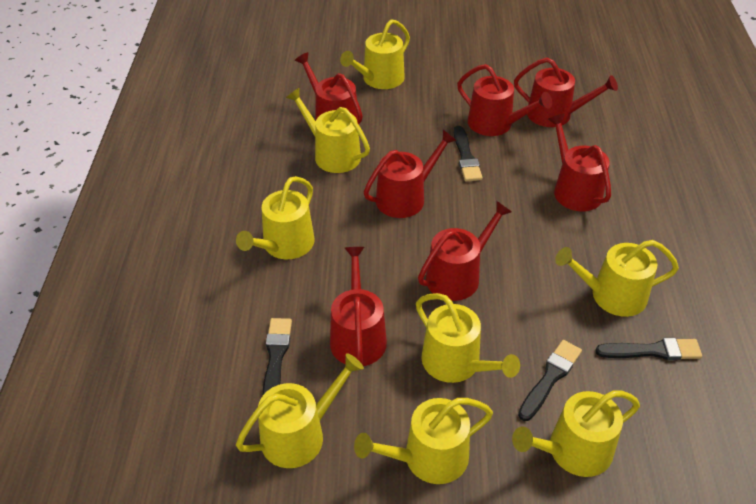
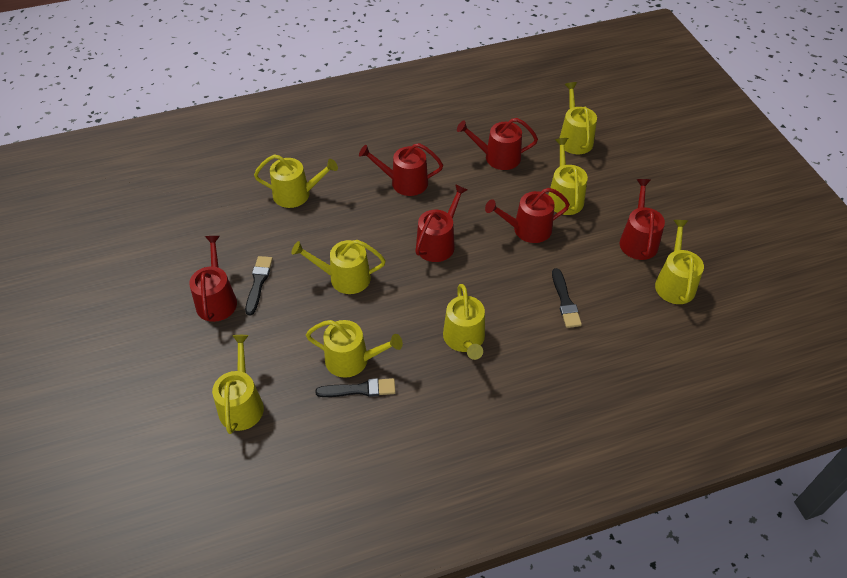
black brush: 4 -> 3
red watering can: 7 -> 6

